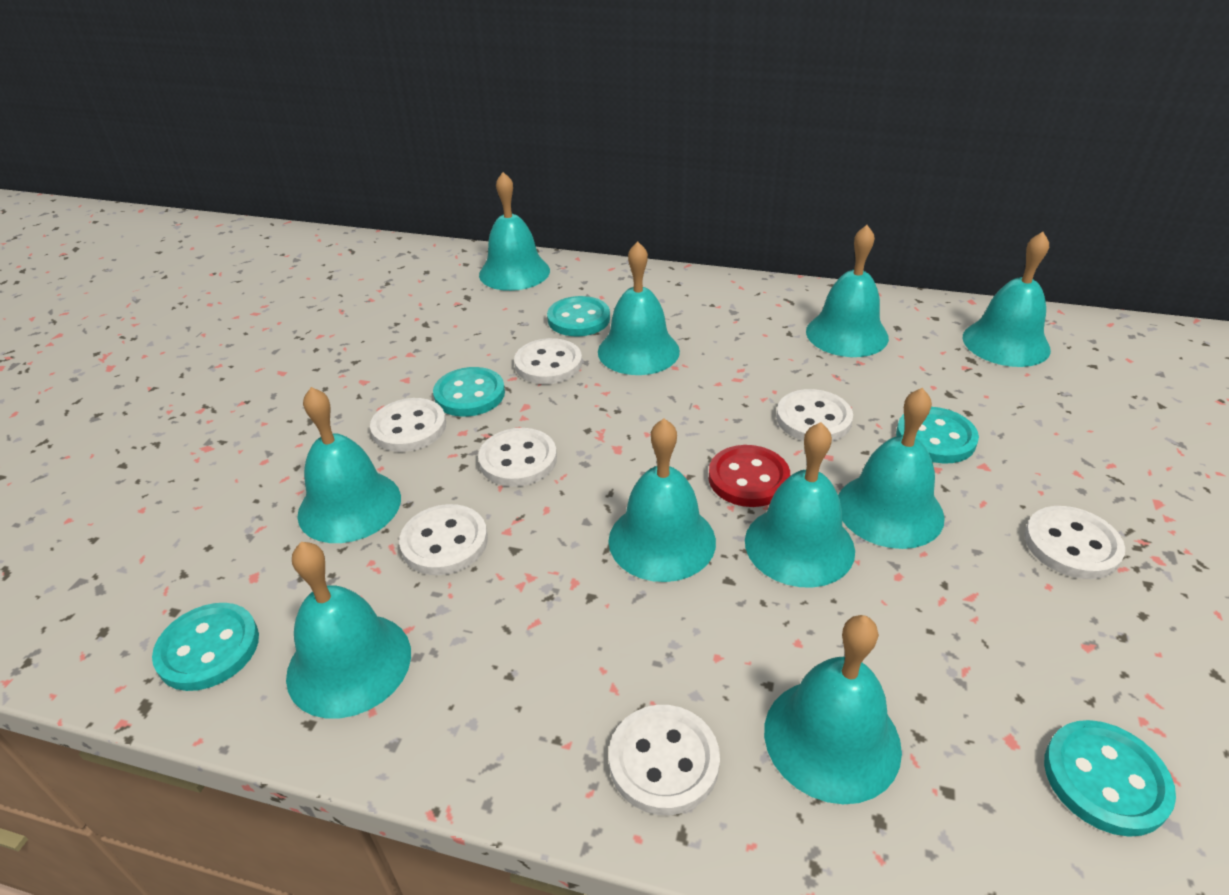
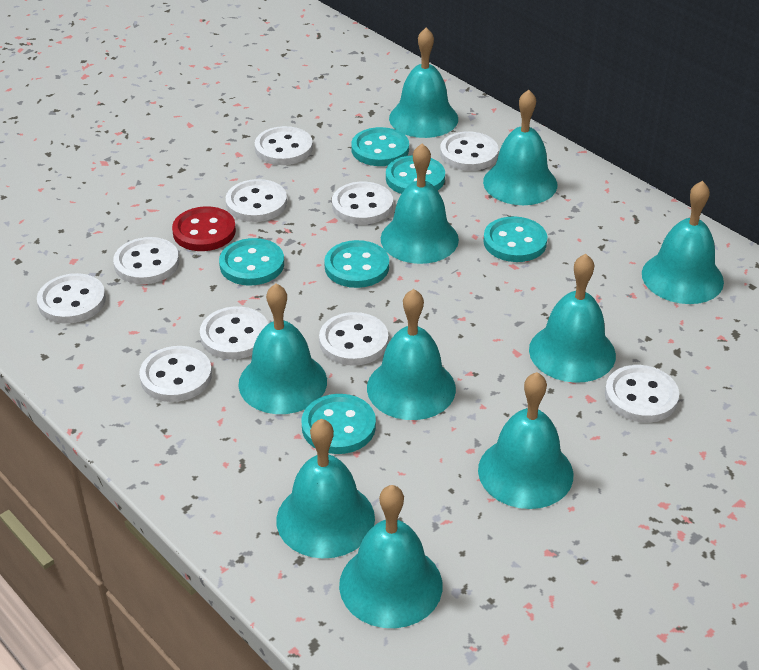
turquoise button: 5 -> 6
white button: 7 -> 10

